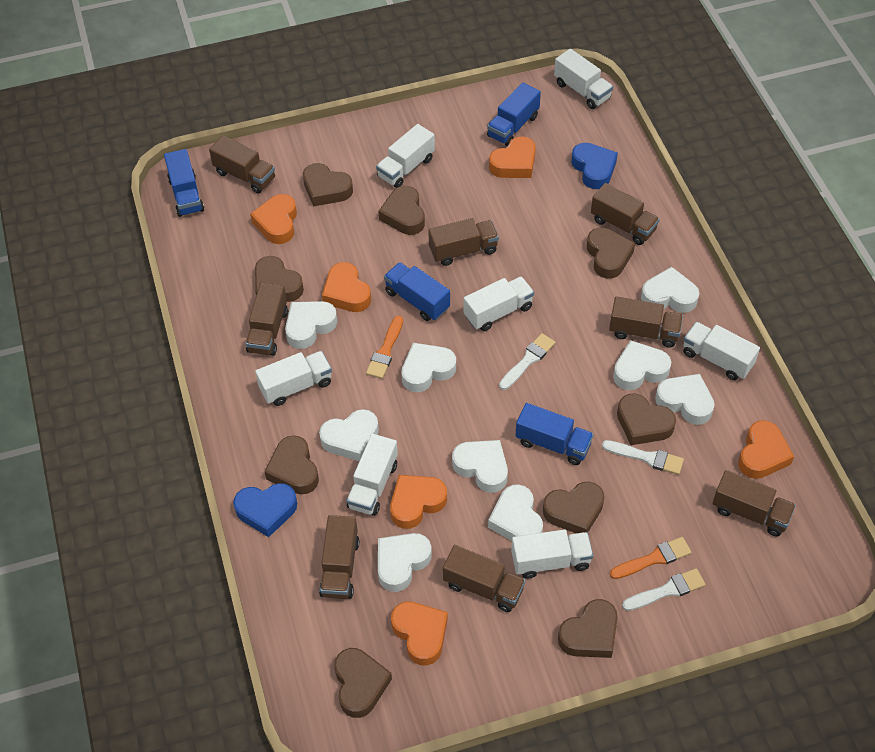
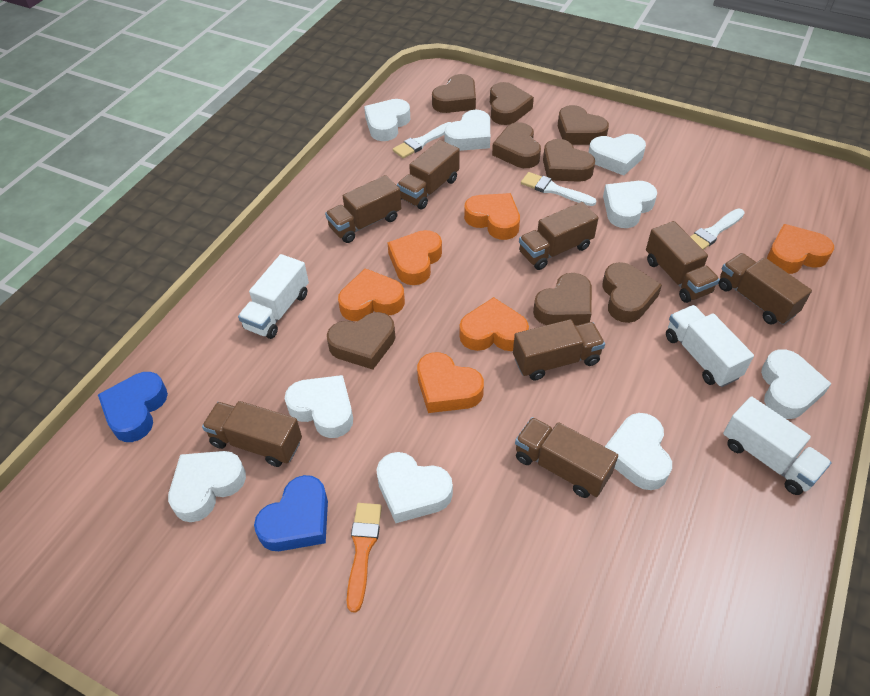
blue truck: 4 -> 0
brown heart: 9 -> 8
orange brush: 2 -> 1
white truck: 7 -> 3

